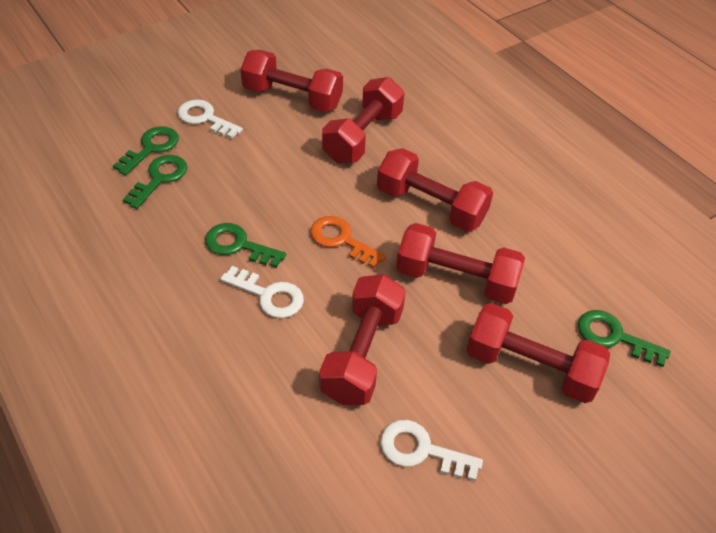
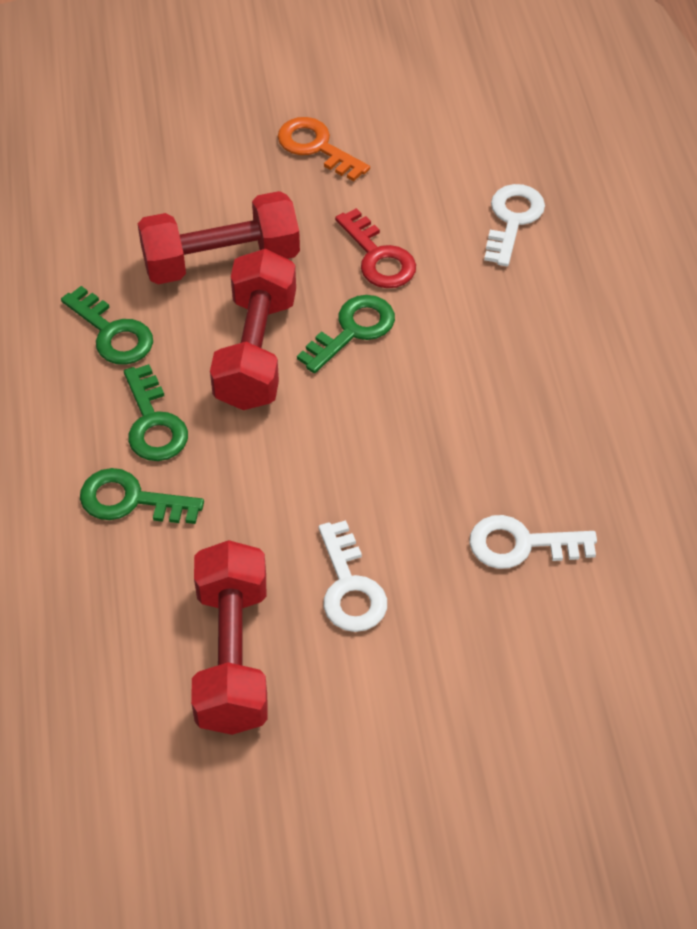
red dumbbell: 6 -> 3
red key: 0 -> 1

